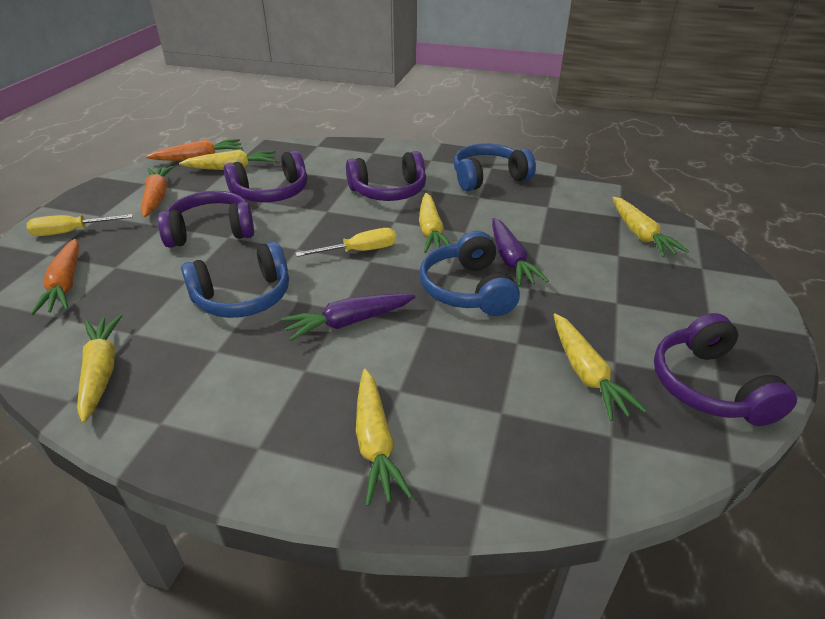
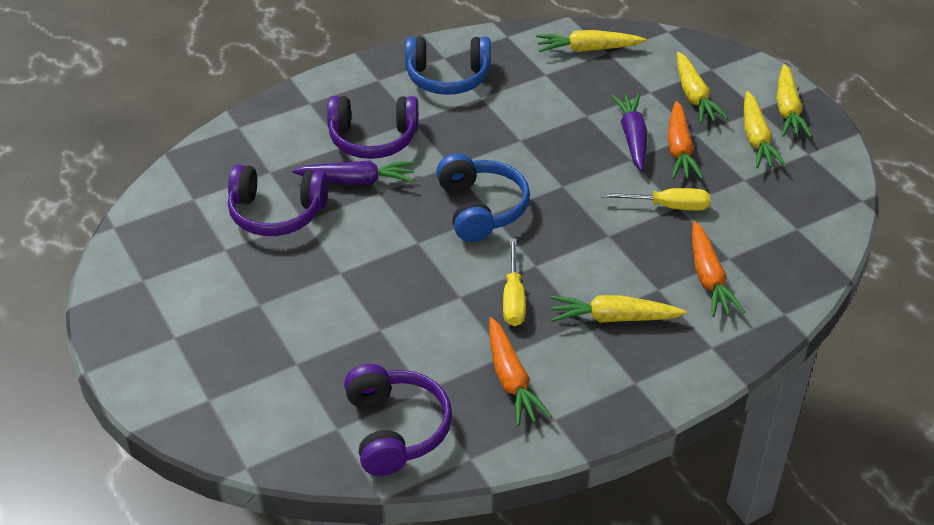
blue headphones: 3 -> 2
purple headphones: 4 -> 3
yellow carrot: 6 -> 5

